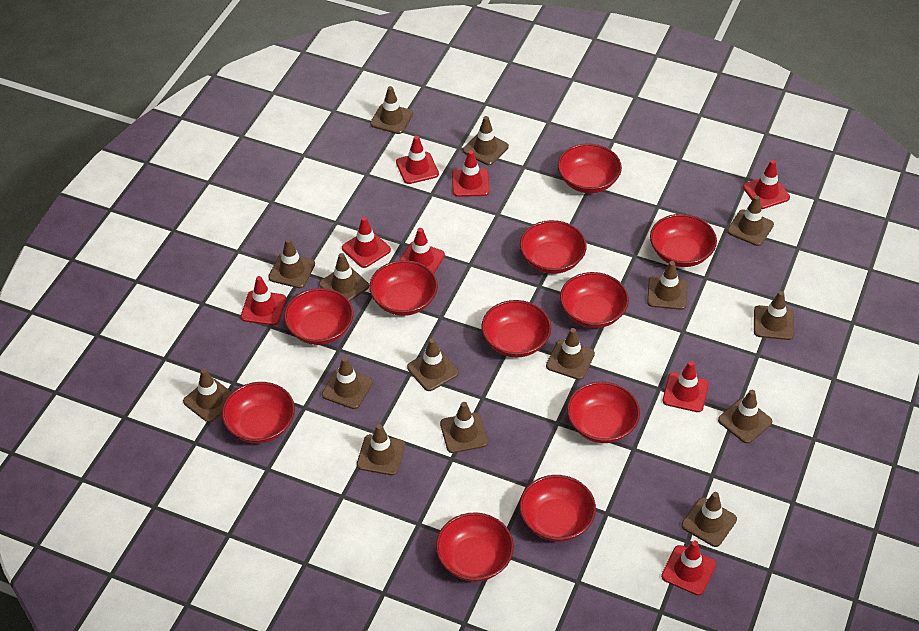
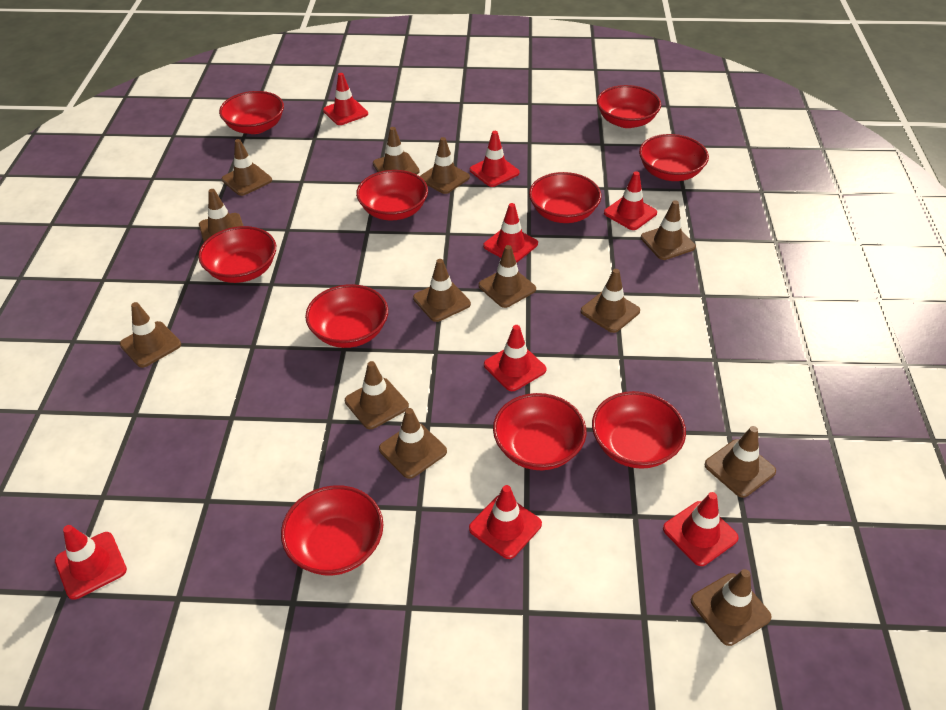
brown traffic cone: 15 -> 13
red bowl: 11 -> 10

